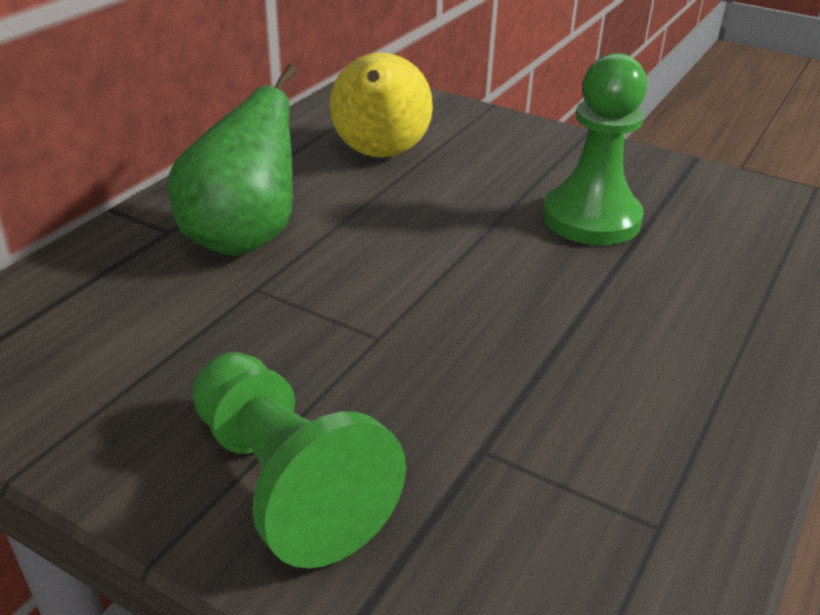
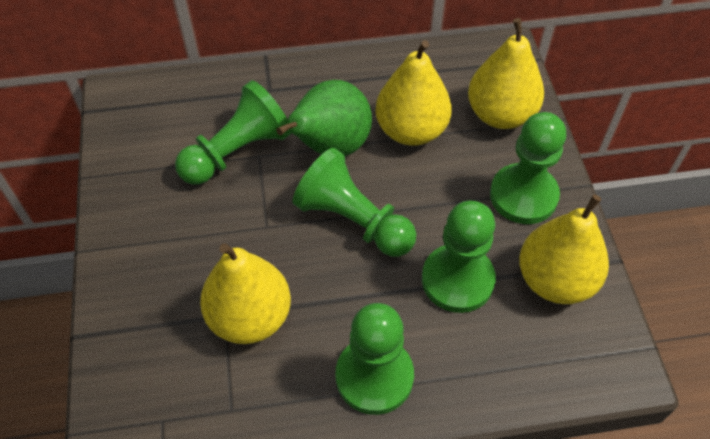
green pawn: 2 -> 5
yellow pear: 1 -> 4

